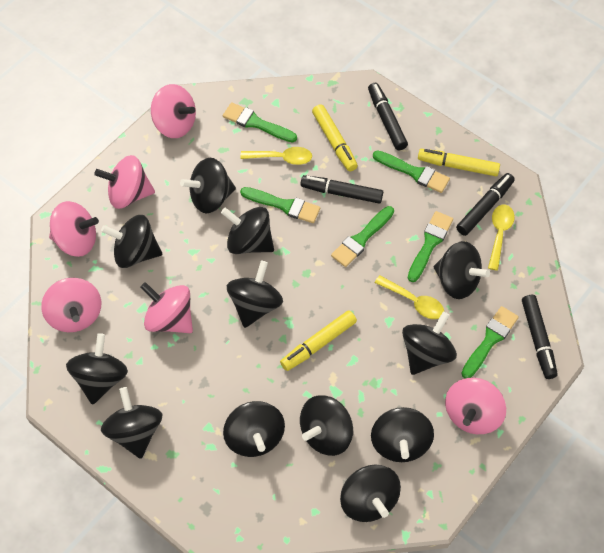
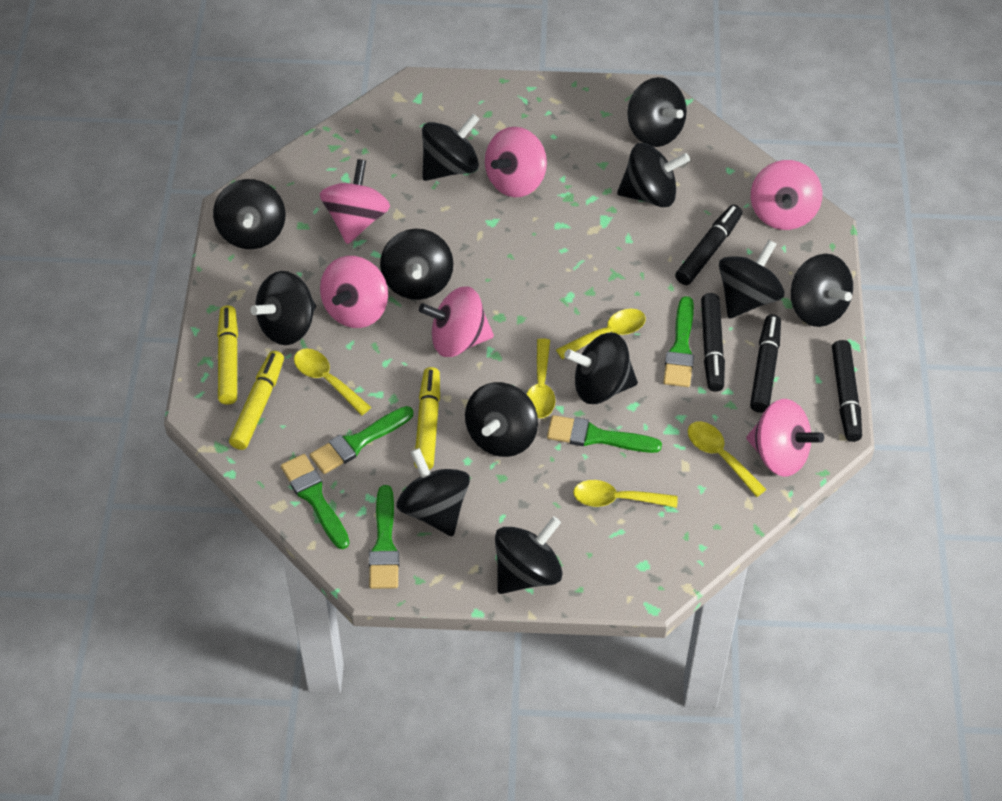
green brush: 6 -> 5
yellow spoon: 3 -> 5

